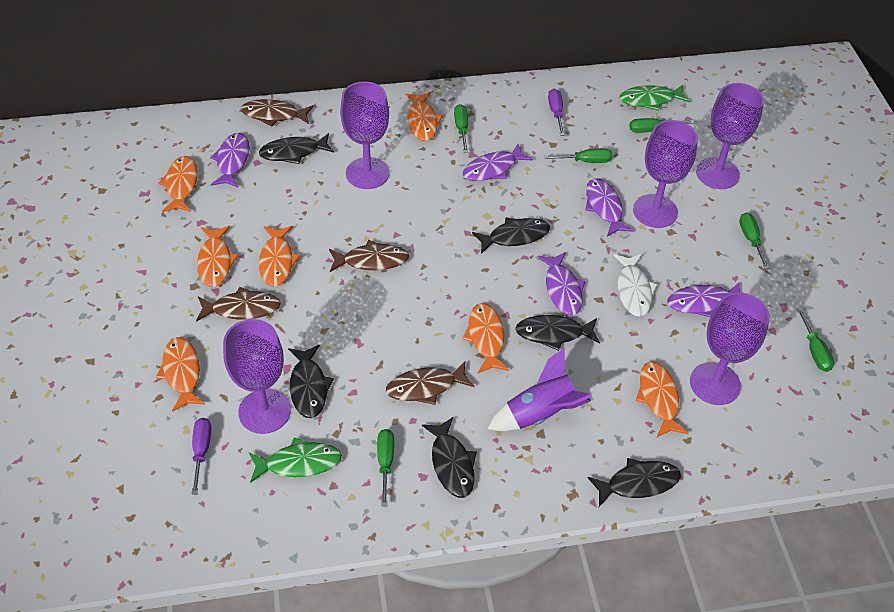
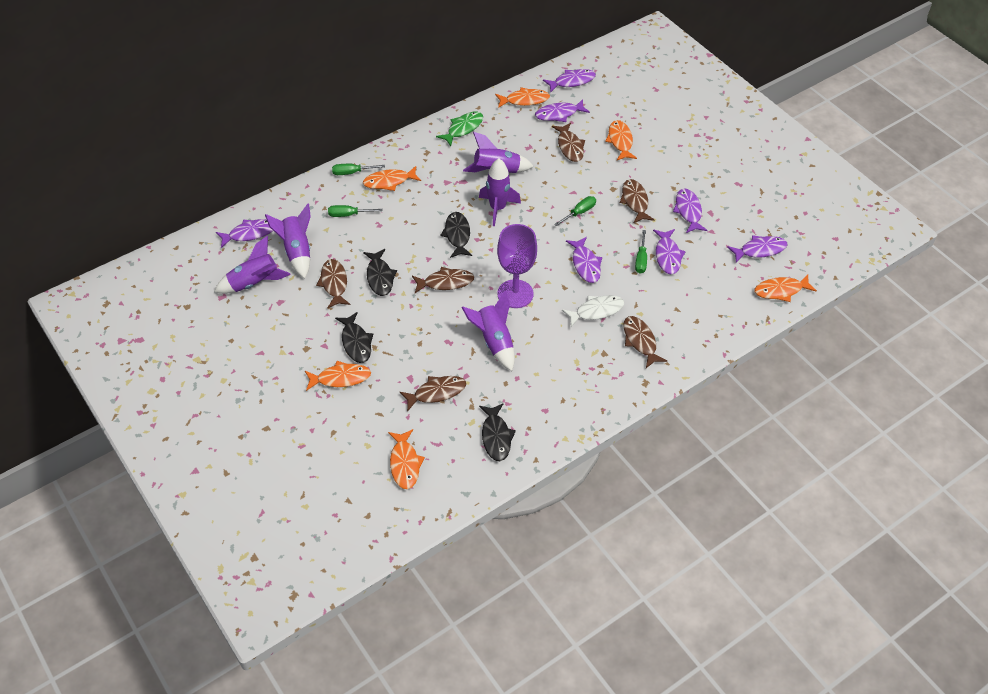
black fish: 6 -> 4
brown fish: 4 -> 6
green fish: 2 -> 1
green screwdriver: 6 -> 4
orange fish: 7 -> 6
purple fish: 5 -> 7
purple goblet: 5 -> 1
purple rocket: 1 -> 5
purple screwdriver: 2 -> 0

